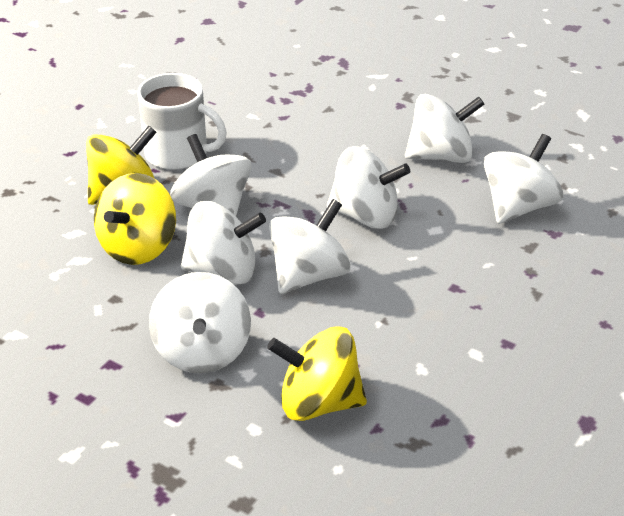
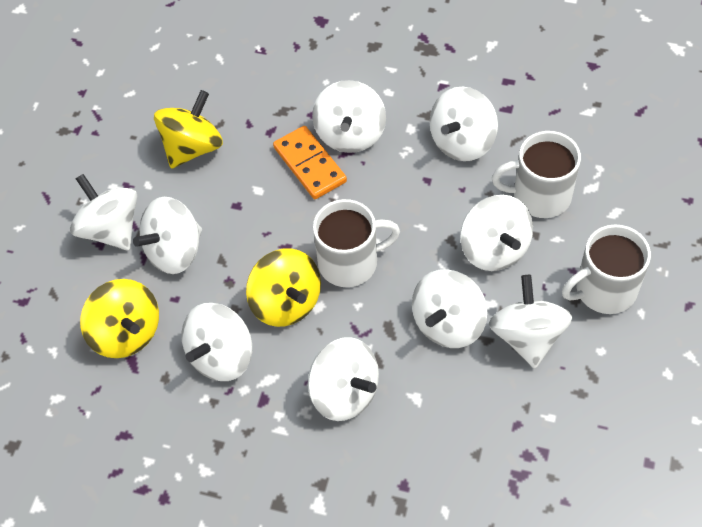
orange domino: 0 -> 1
white mug: 1 -> 3
white spinning top: 7 -> 9

